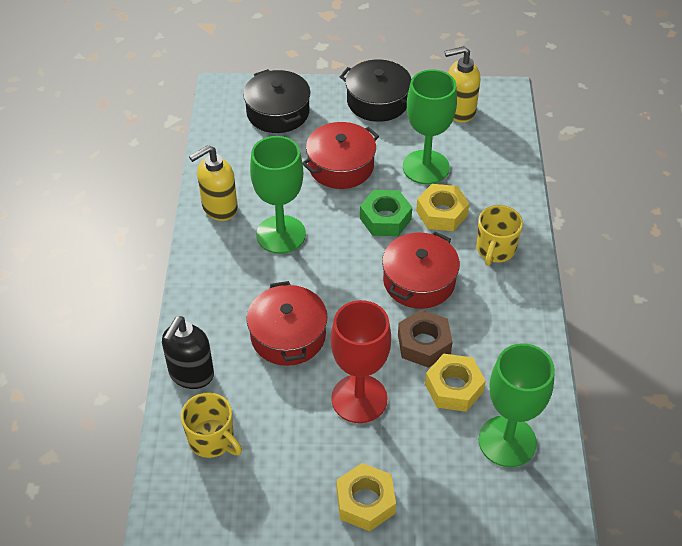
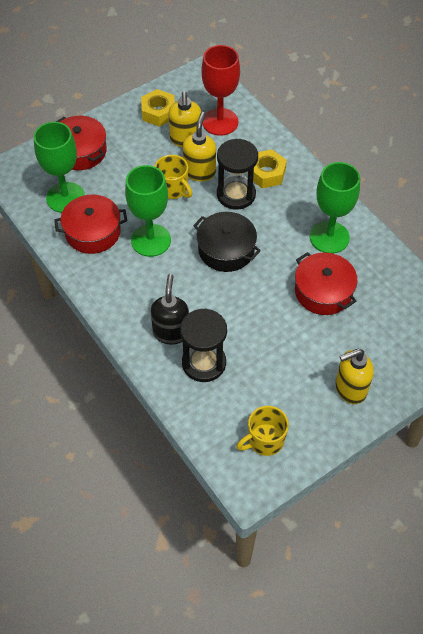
black hourglass: 0 -> 2
black pot: 2 -> 1
brown nut: 1 -> 0
green nut: 1 -> 0
yellow nut: 3 -> 2
yellow soap dispenser: 2 -> 3

